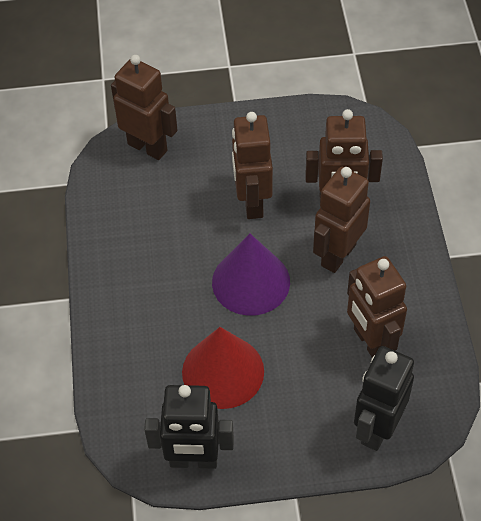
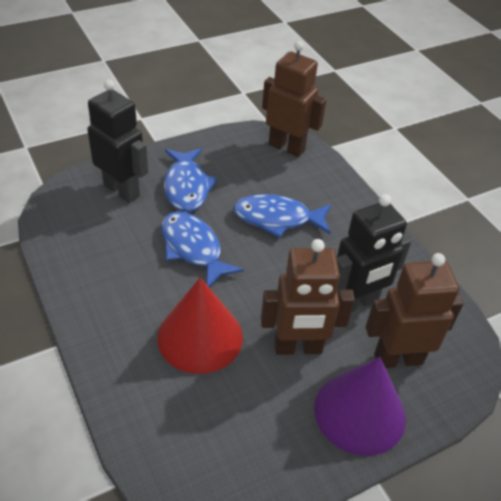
blue fish: 0 -> 3
brown robot: 5 -> 3

